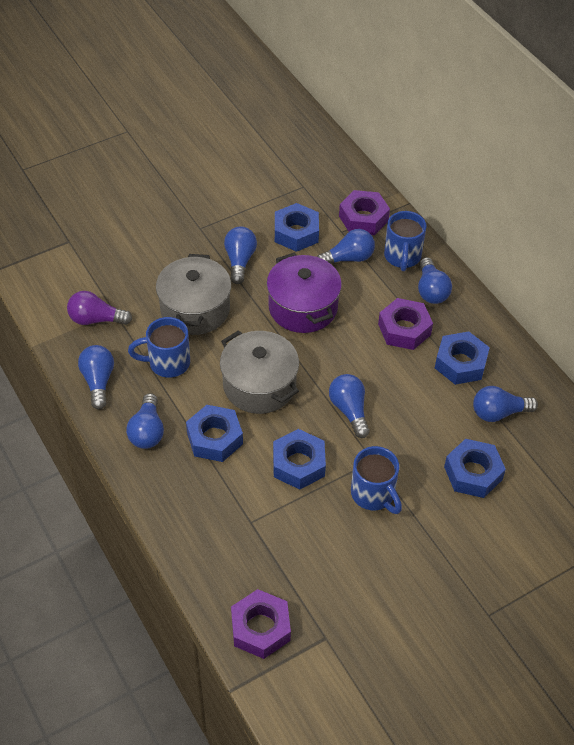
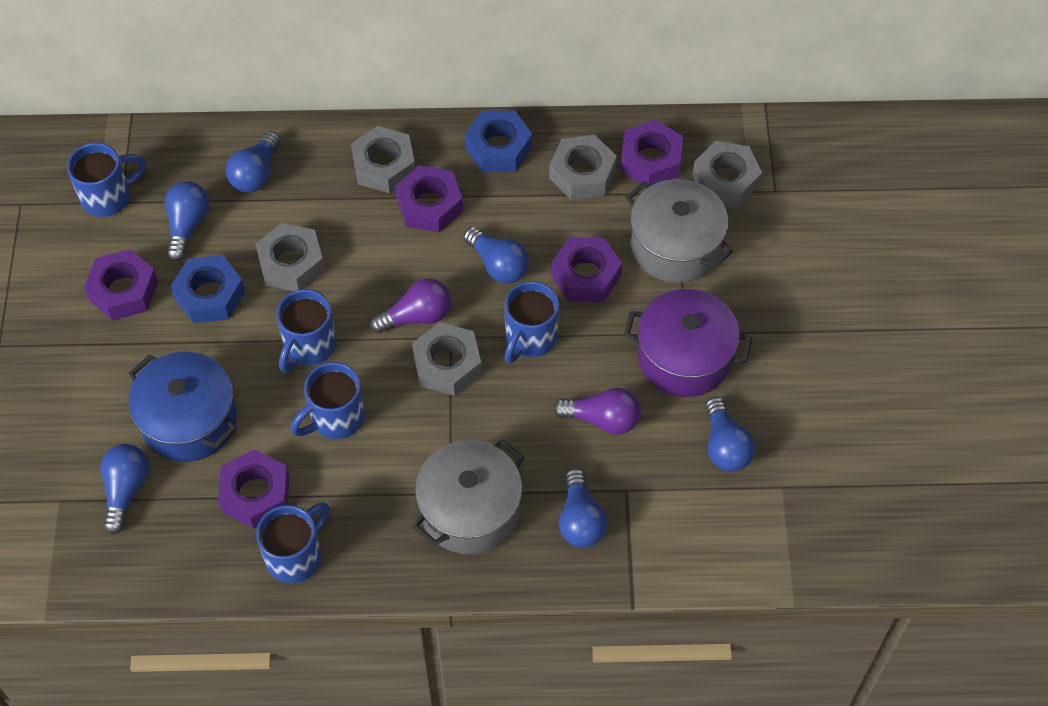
blue light bulb: 7 -> 6
blue mug: 3 -> 5
blue nut: 5 -> 2
blue pot: 0 -> 1
grey nut: 0 -> 5
purple light bulb: 1 -> 2
purple nut: 3 -> 5

